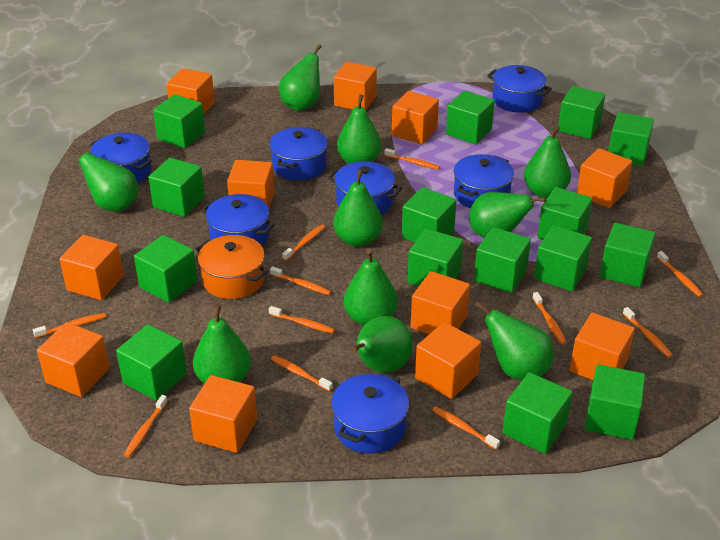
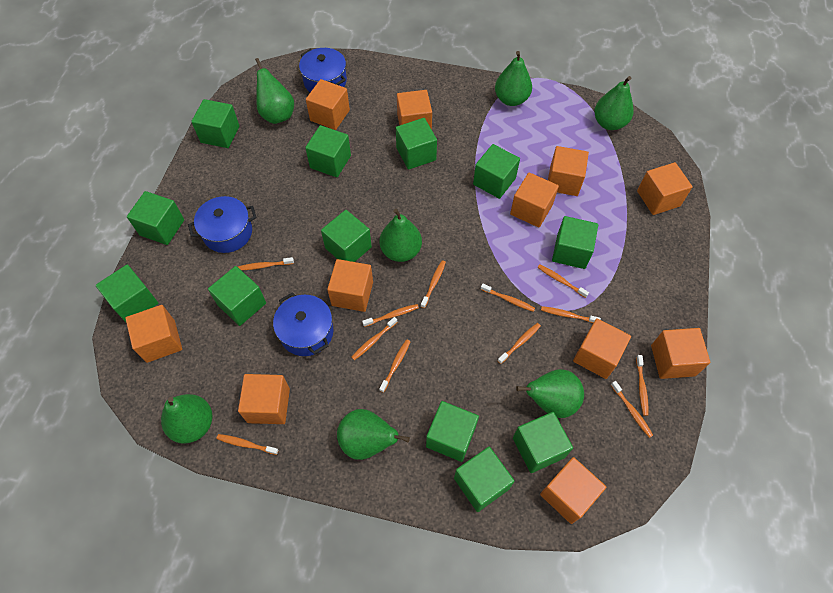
blue pot: 7 -> 3
green cube: 15 -> 12
green pear: 10 -> 7
orange pot: 1 -> 0
orange toothbrush: 11 -> 12

